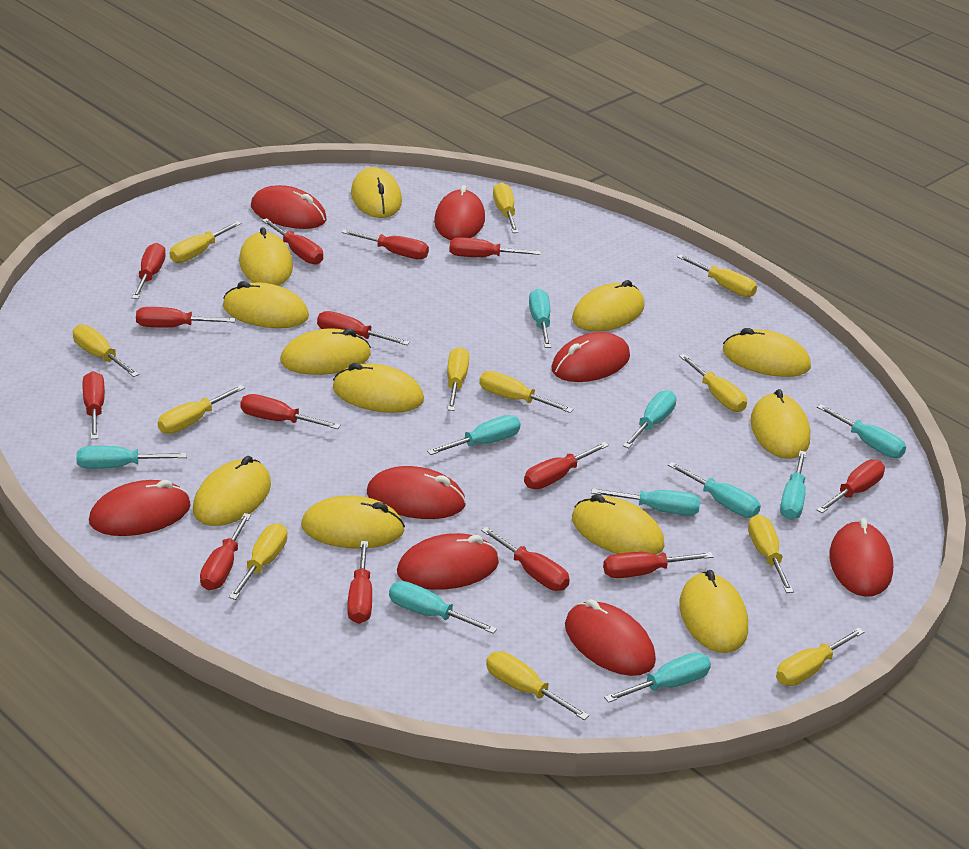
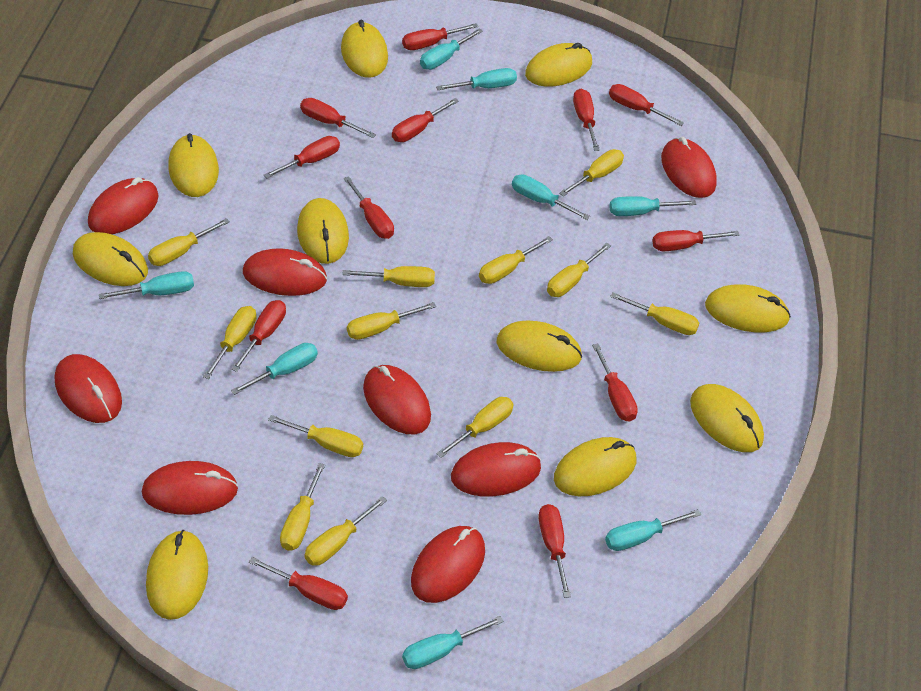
red screwdriver: 14 -> 12
turquoise screwdriver: 10 -> 8
yellow mouse: 12 -> 10

